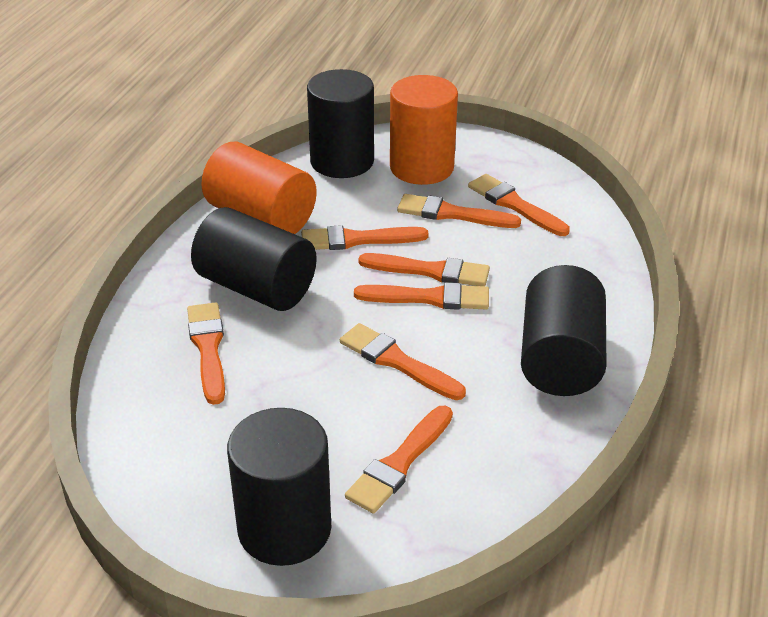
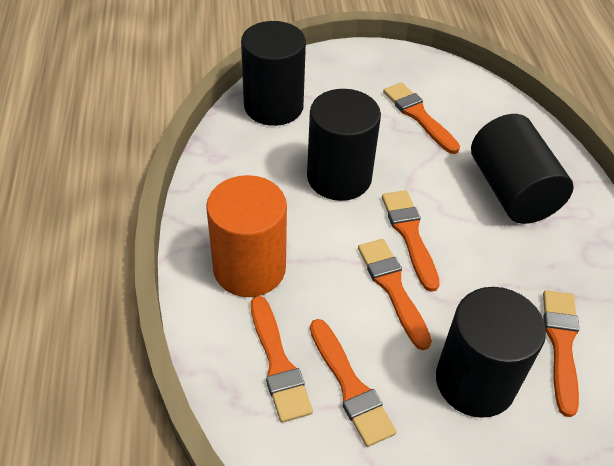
orange brush: 8 -> 6
orange cylinder: 2 -> 1

